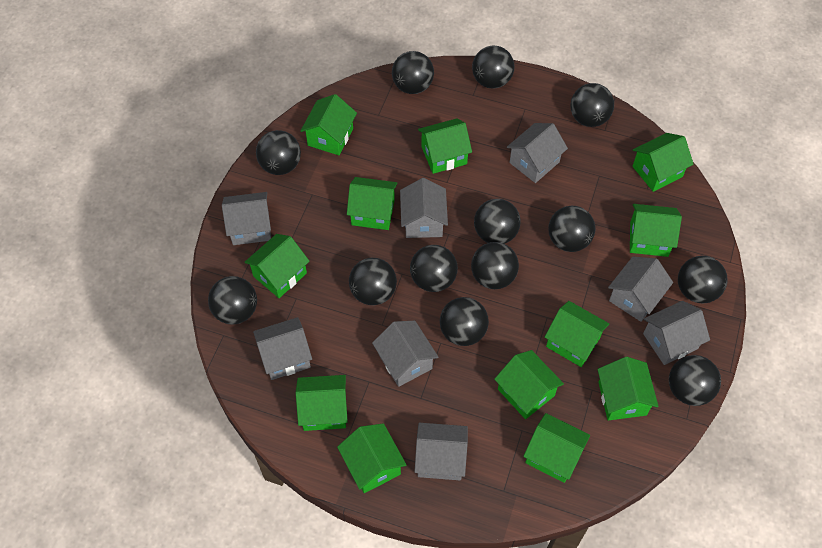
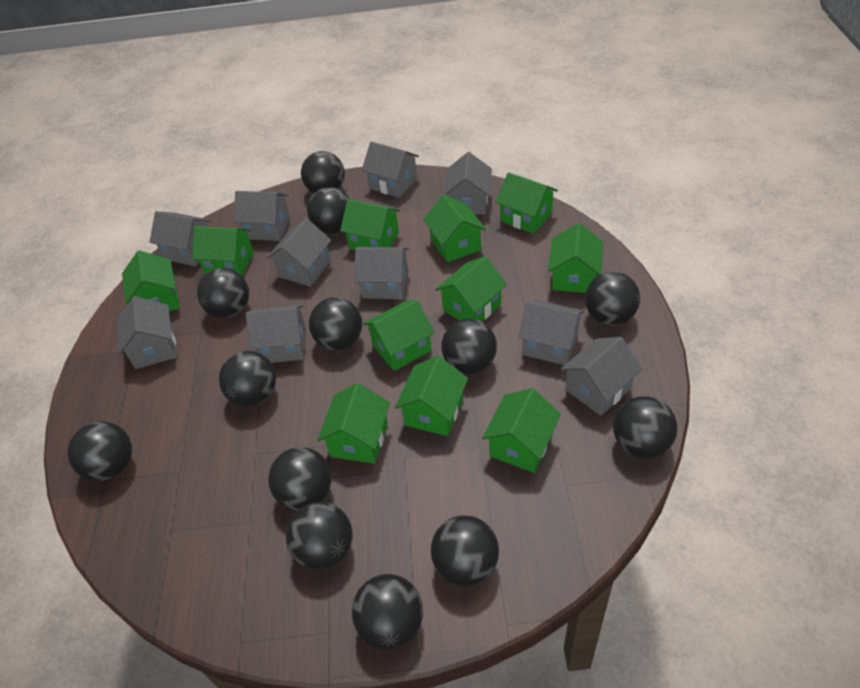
green house: 12 -> 11
grey house: 8 -> 10

